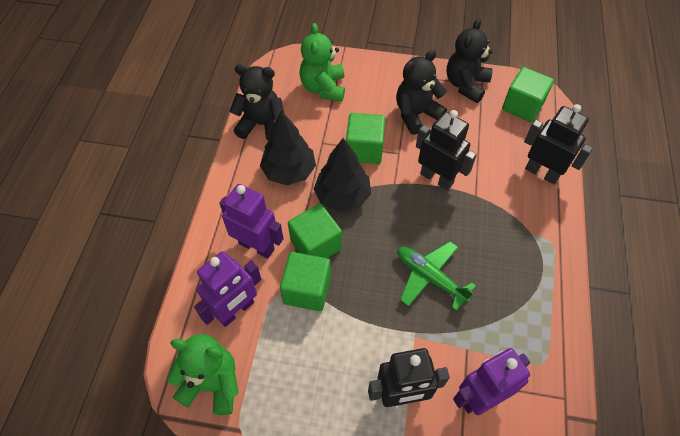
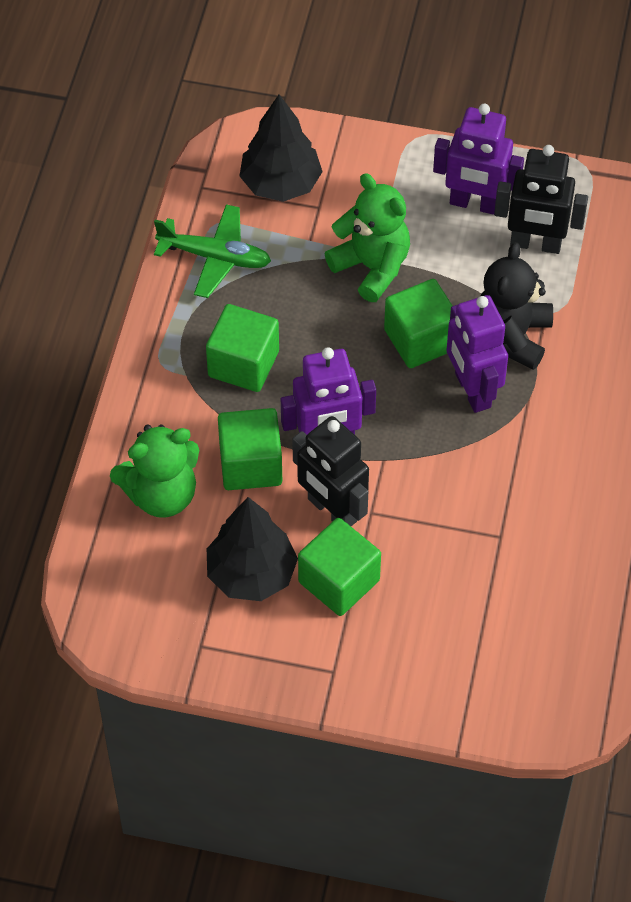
black robot: 3 -> 2
black teddy bear: 3 -> 1

